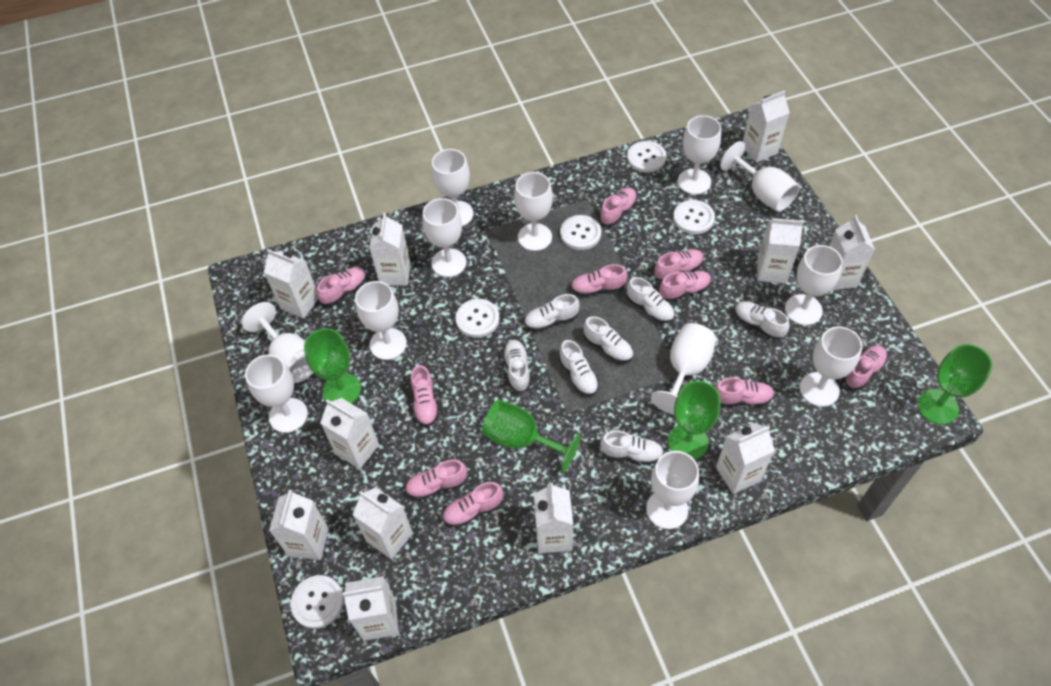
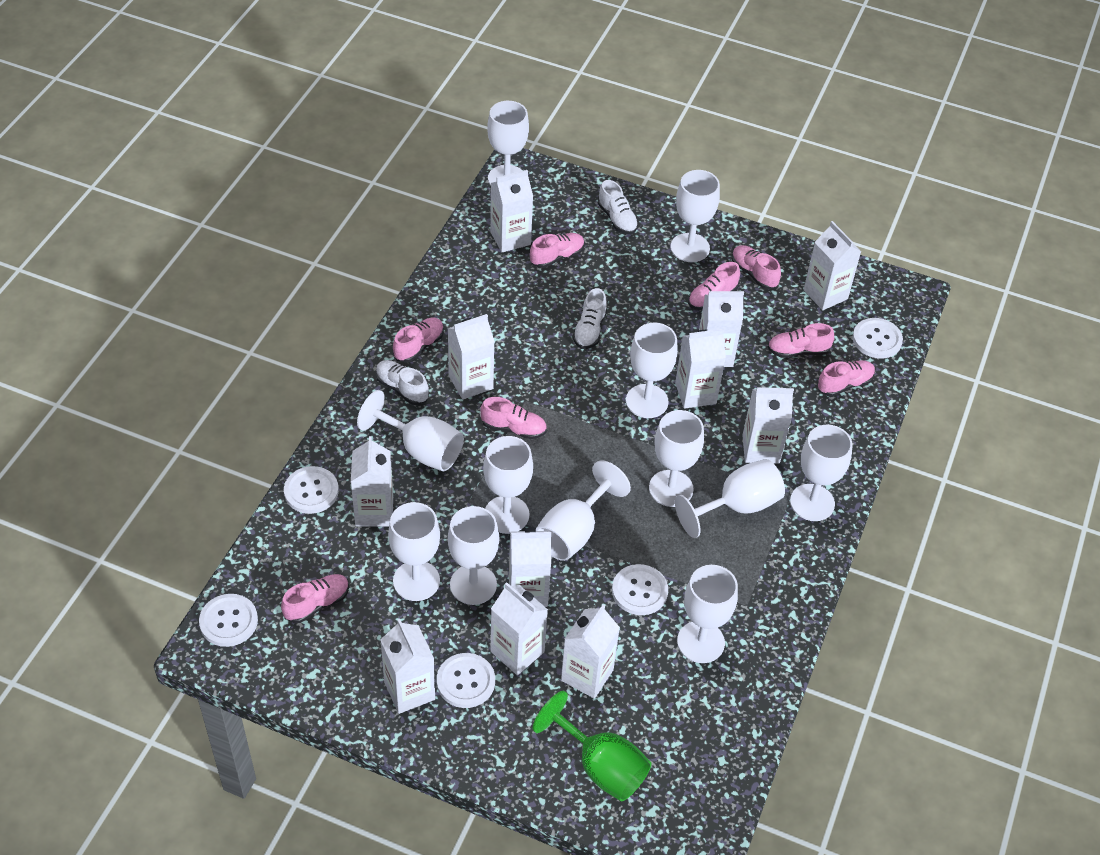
green goblet: 4 -> 1
pink shoe: 10 -> 8
white shoe: 7 -> 3

